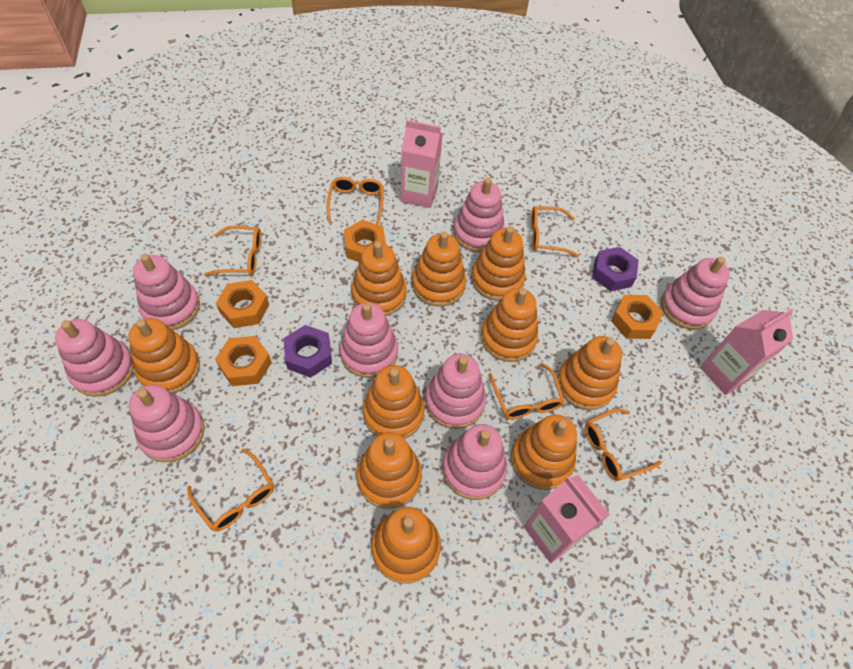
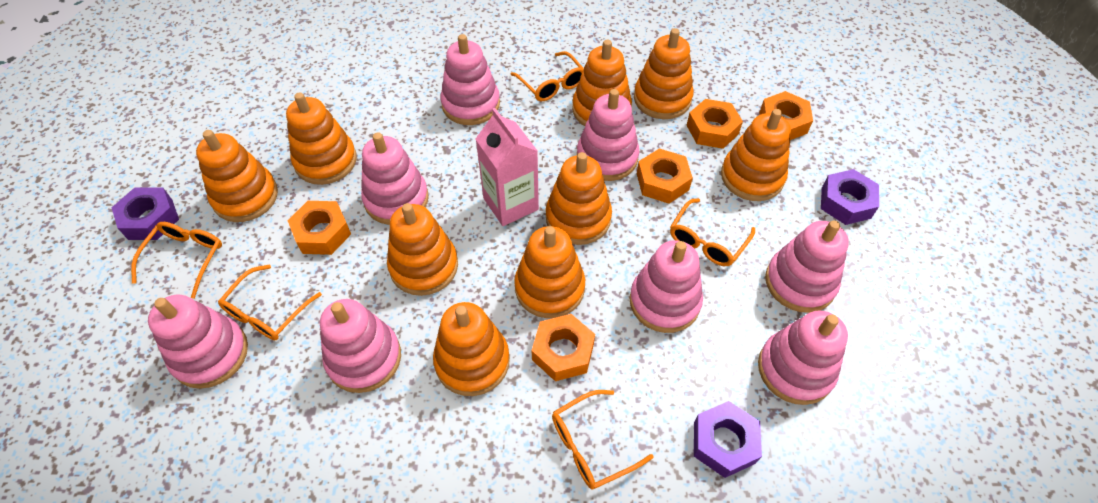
orange glasses: 6 -> 5
orange nut: 4 -> 5
orange stacking toy: 10 -> 9
pink carton: 3 -> 1
purple nut: 2 -> 3

